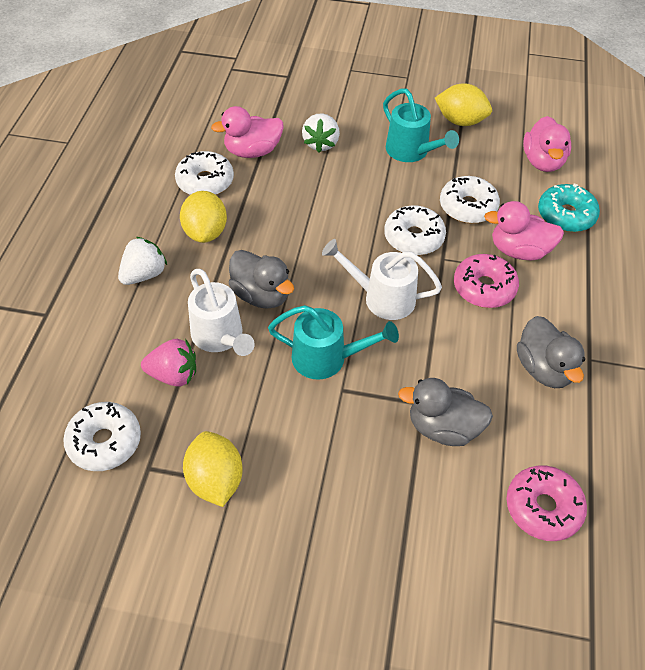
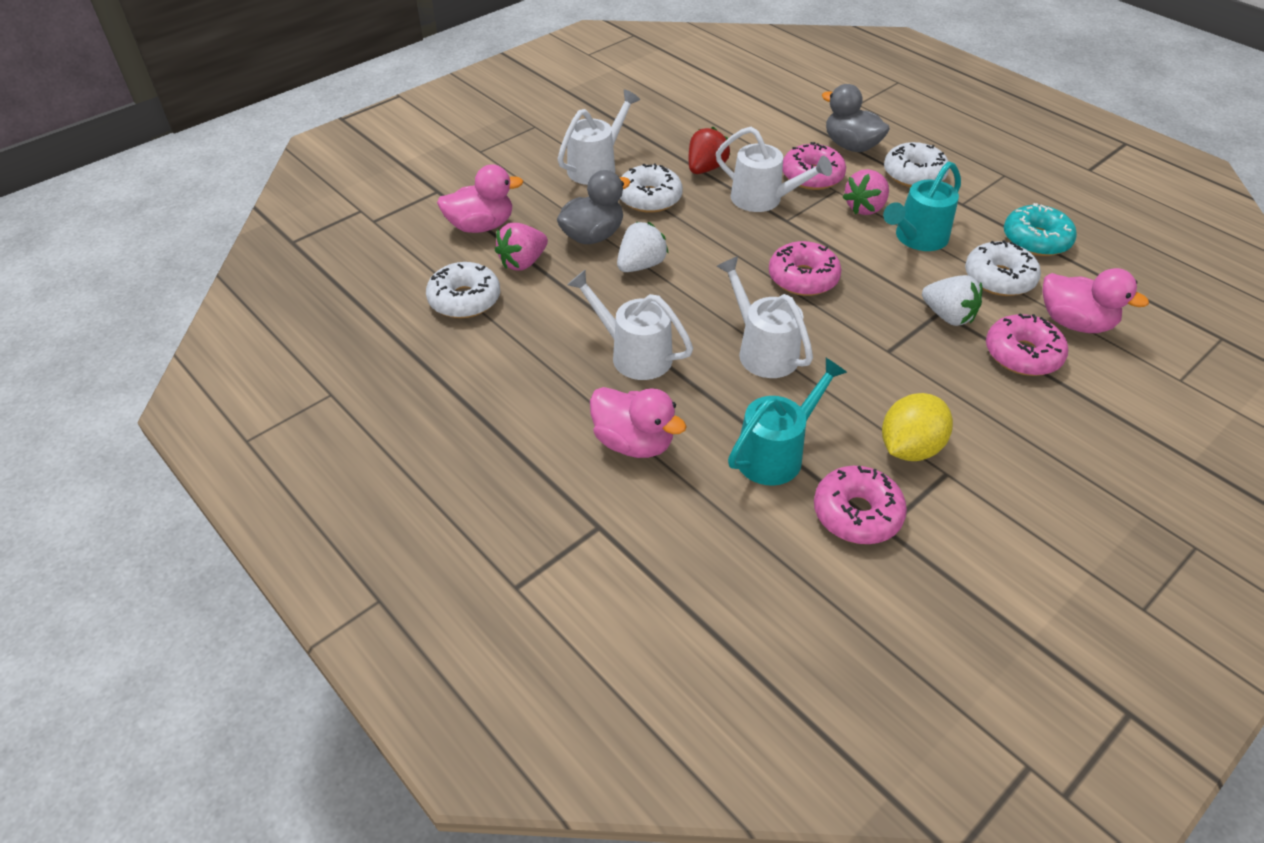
grey duck: 3 -> 2
pink donut: 2 -> 4
pink strawberry: 1 -> 2
red strawberry: 0 -> 1
white watering can: 2 -> 4
yellow lemon: 3 -> 1

